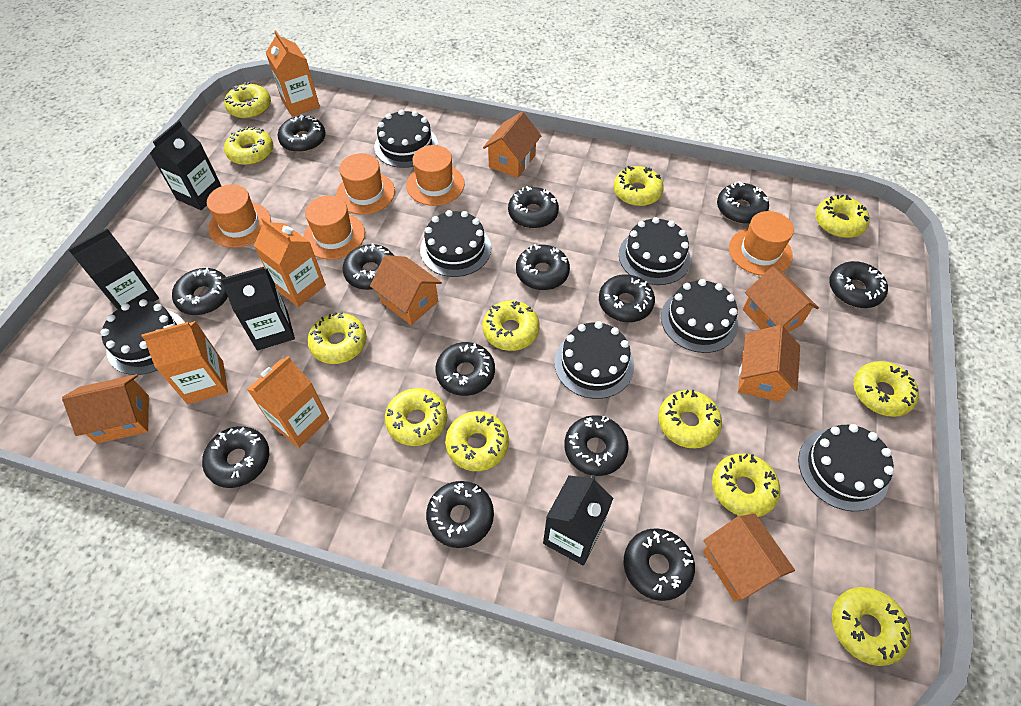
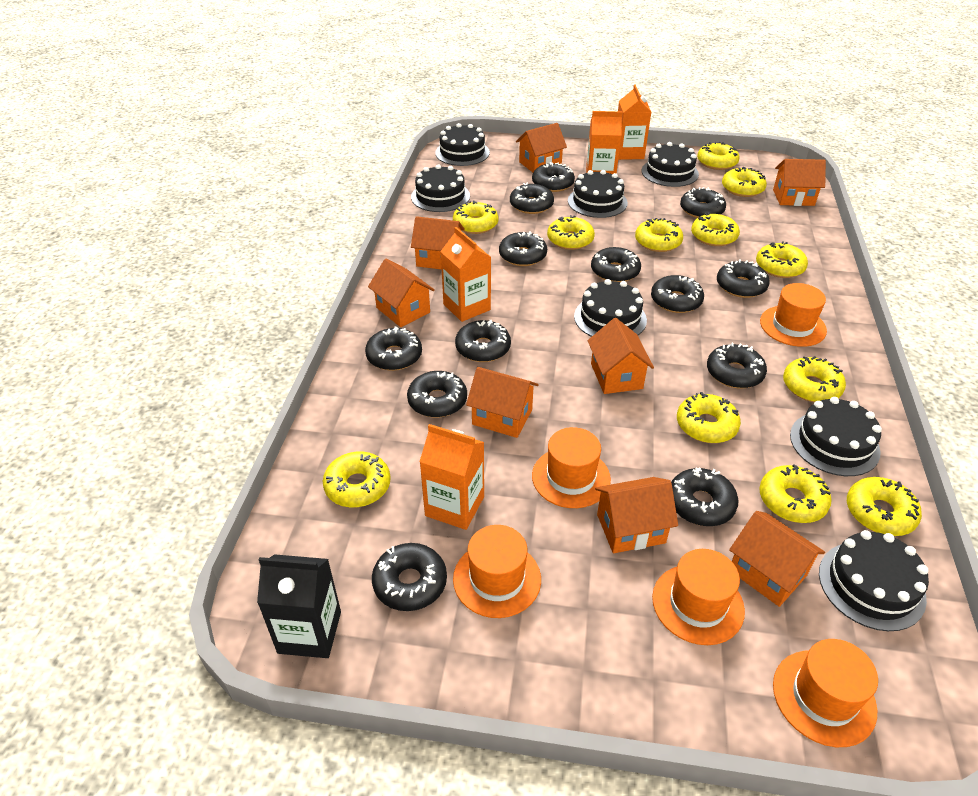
black carton: 4 -> 1
orange house: 6 -> 8

